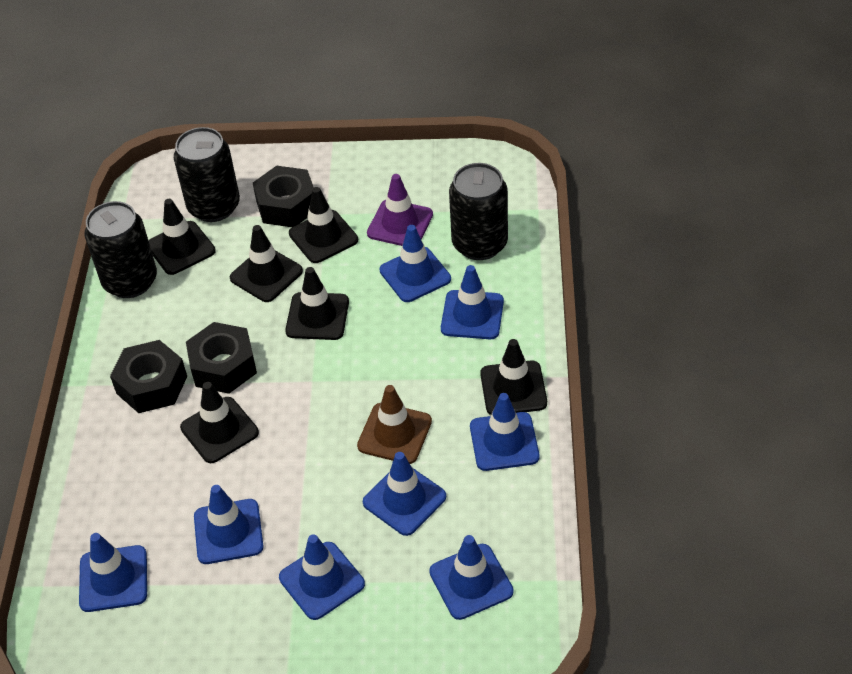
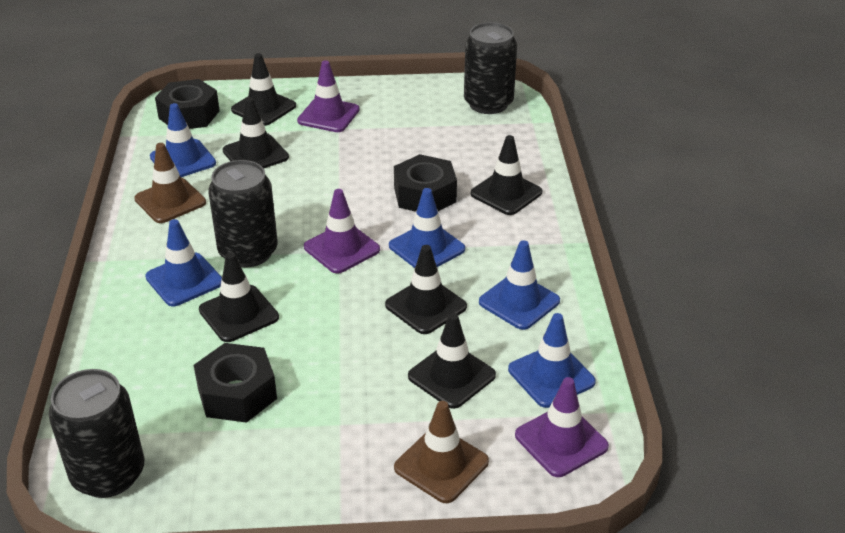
blue traffic cone: 8 -> 5
brown traffic cone: 1 -> 2
purple traffic cone: 1 -> 3

